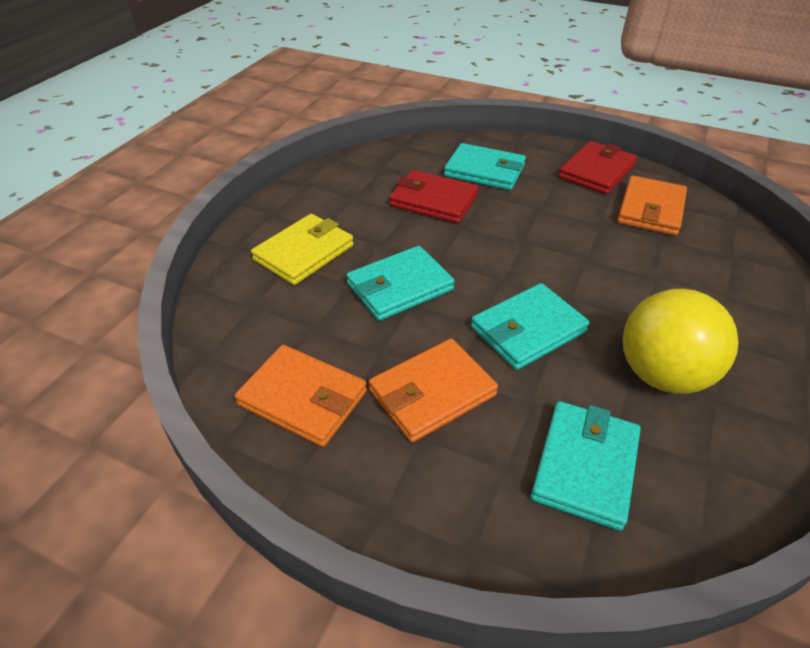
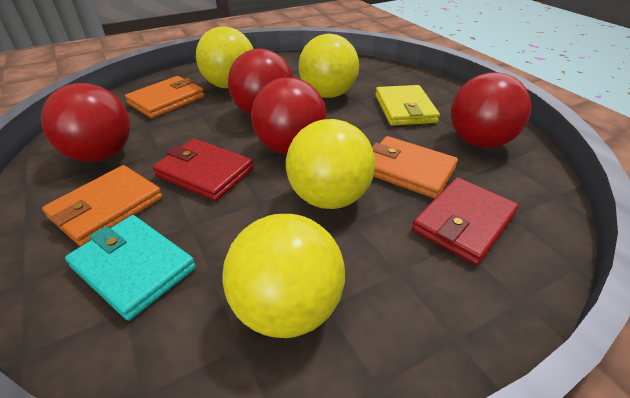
red ball: 0 -> 4
turquoise wallet: 4 -> 1
yellow ball: 1 -> 4

